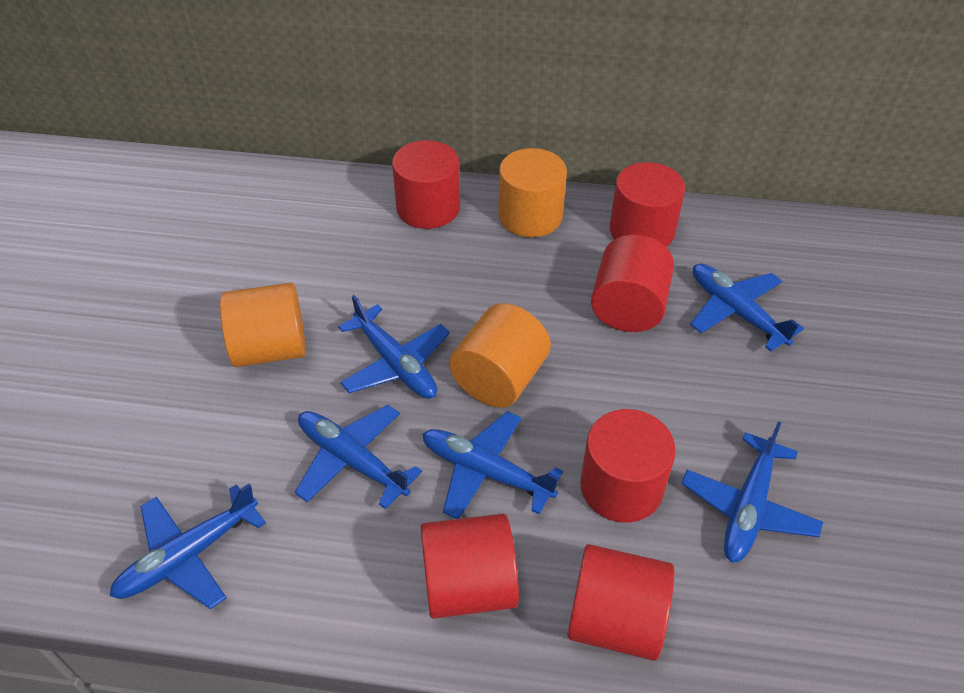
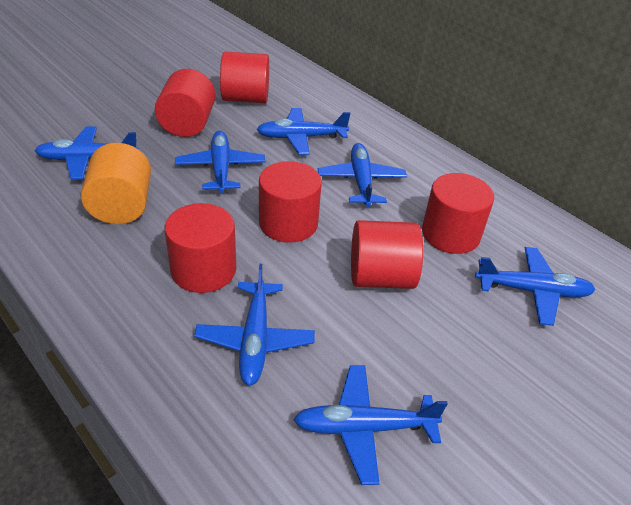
blue plane: 6 -> 7
orange cylinder: 3 -> 1

